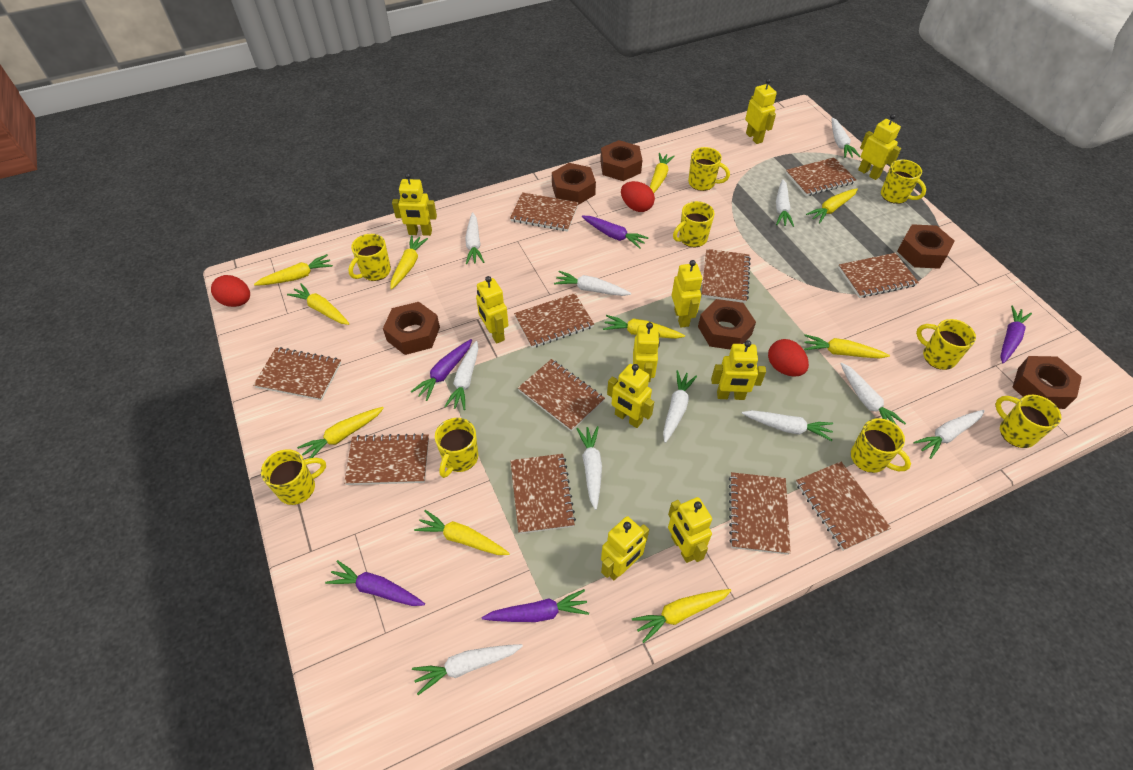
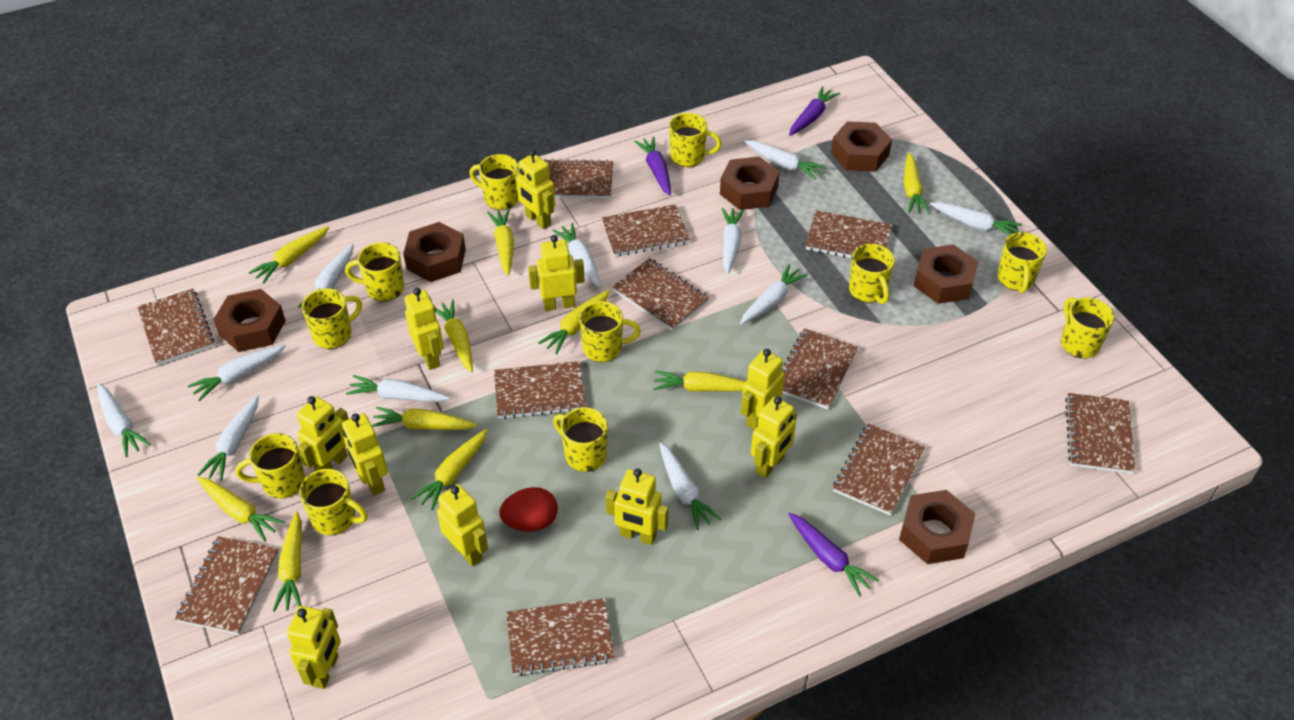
purple carrot: 5 -> 3
red egg: 3 -> 1
yellow mug: 9 -> 11

